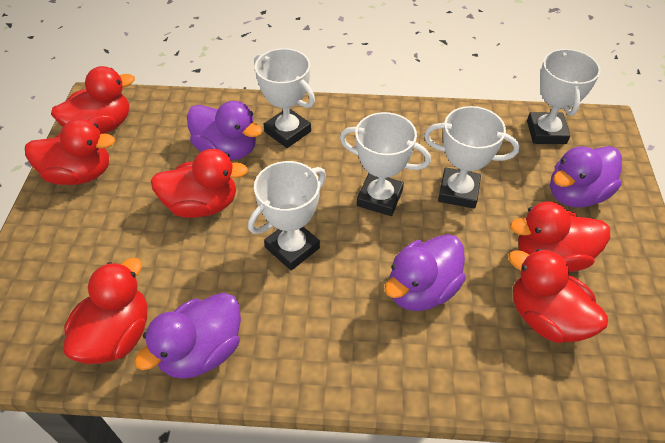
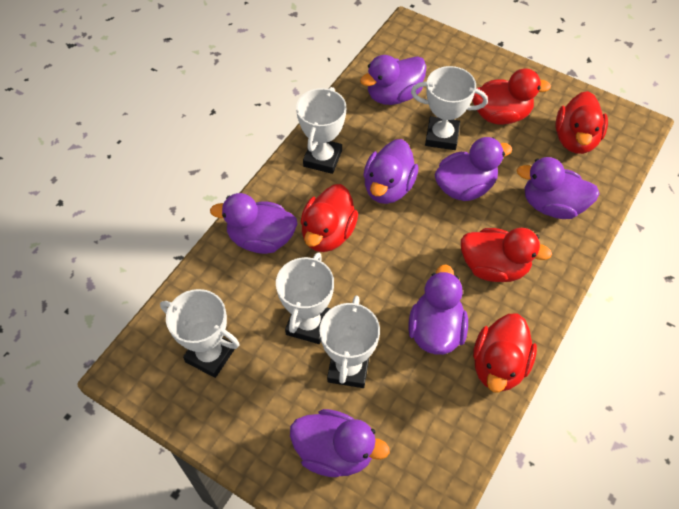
purple duck: 4 -> 7
red duck: 6 -> 5

